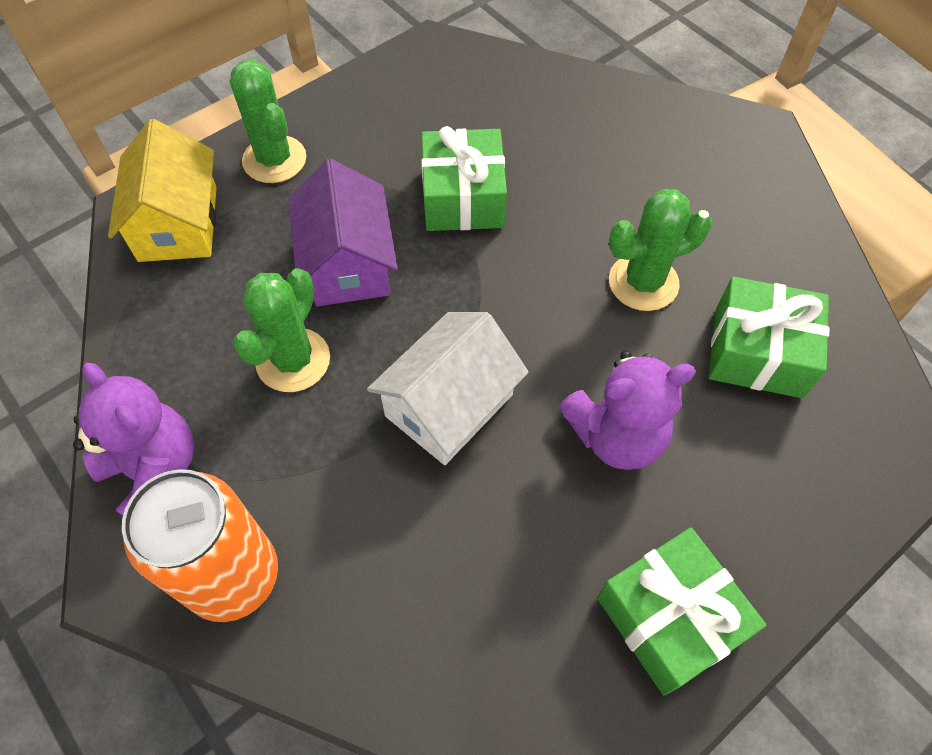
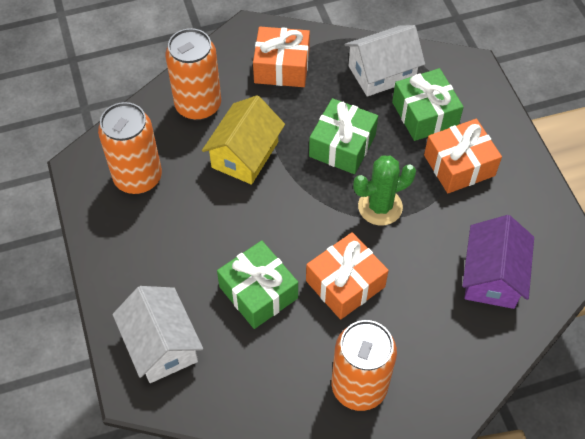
green cactus: 3 -> 1
orange can: 1 -> 3
orange gift: 0 -> 3
purple teddy bear: 2 -> 0
white house: 1 -> 2

